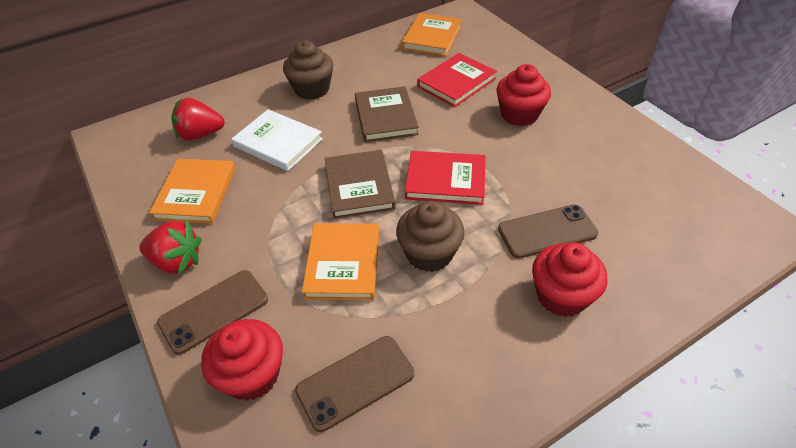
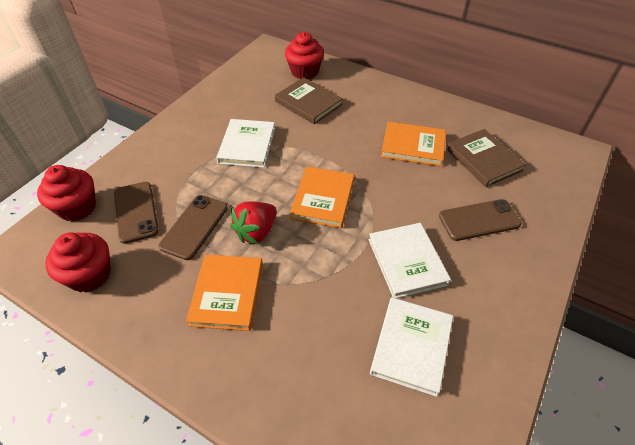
brown cupcake: 2 -> 0
red book: 2 -> 0
red strawberry: 2 -> 1
white book: 1 -> 3

